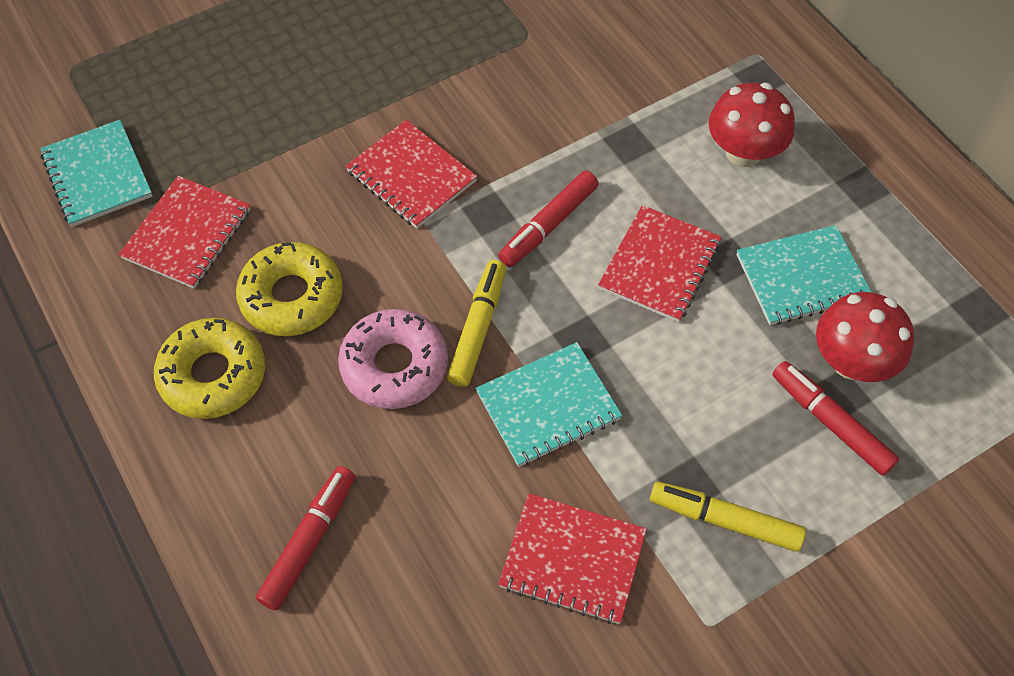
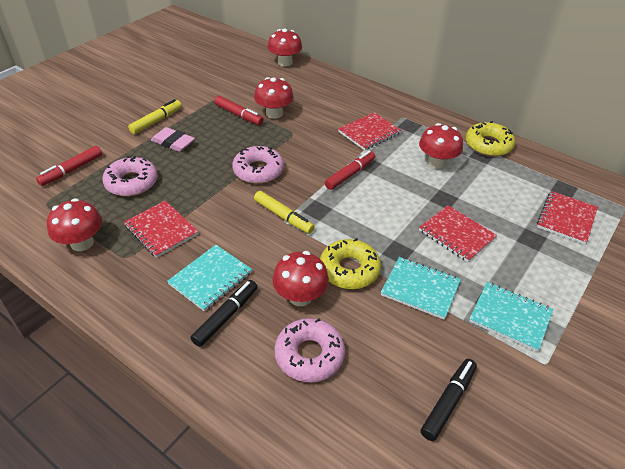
black marker: 0 -> 2
pink donut: 1 -> 3
pink eraser: 0 -> 1
red mushroom: 2 -> 5

